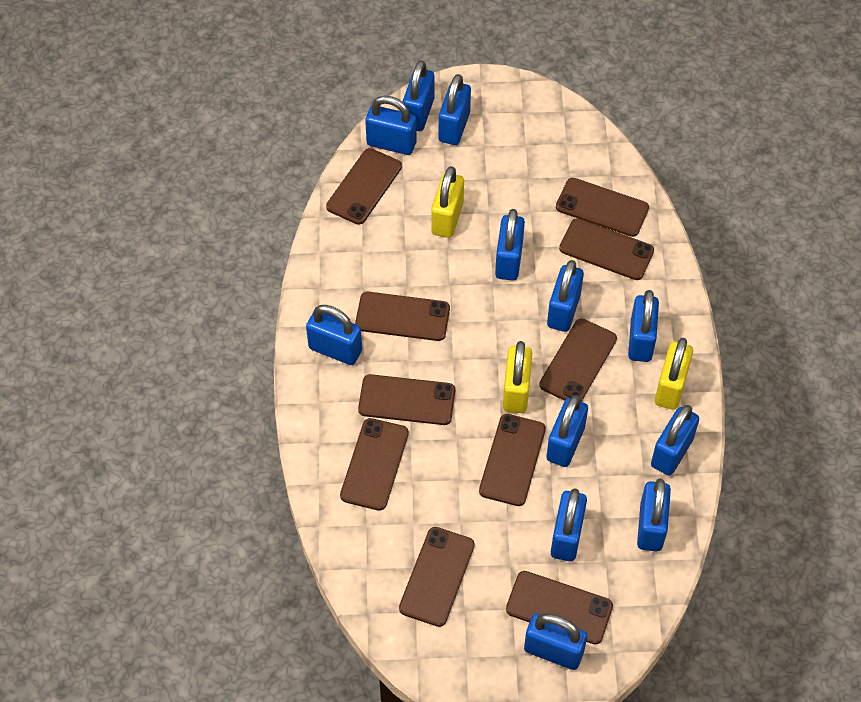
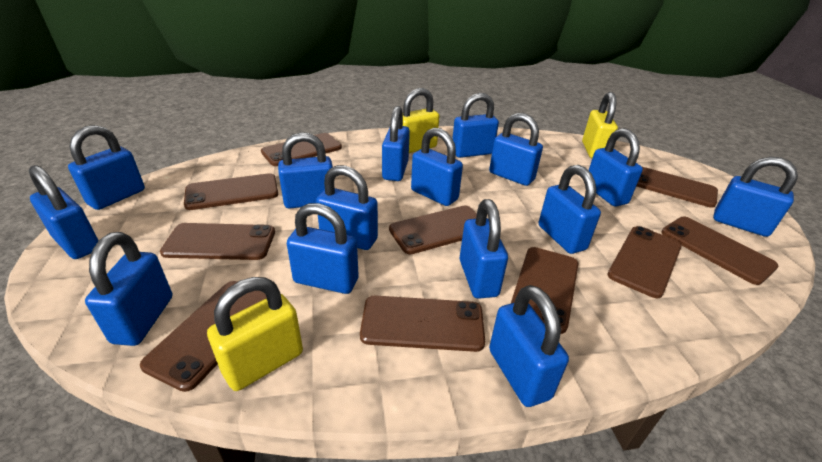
blue padlock: 12 -> 15

